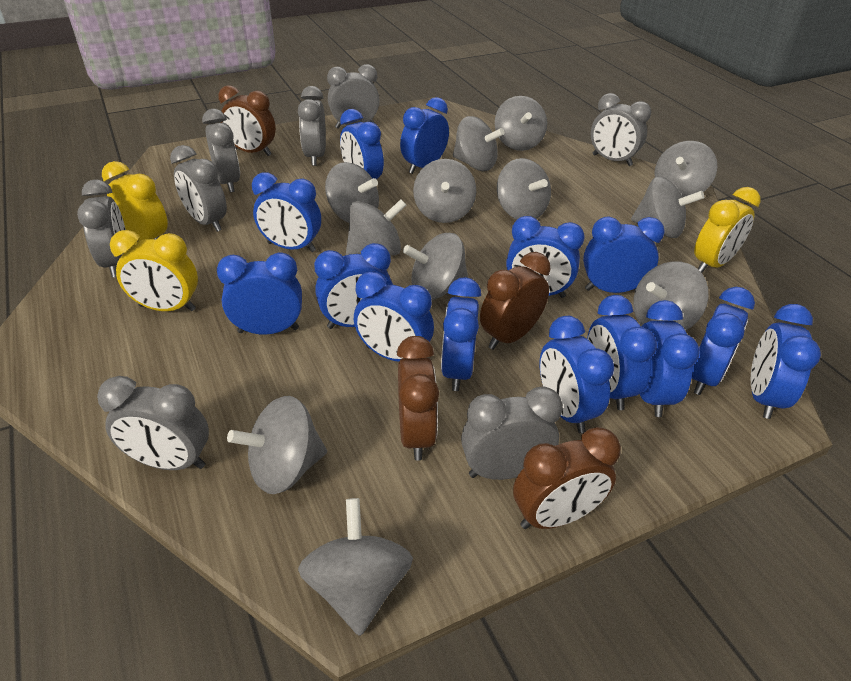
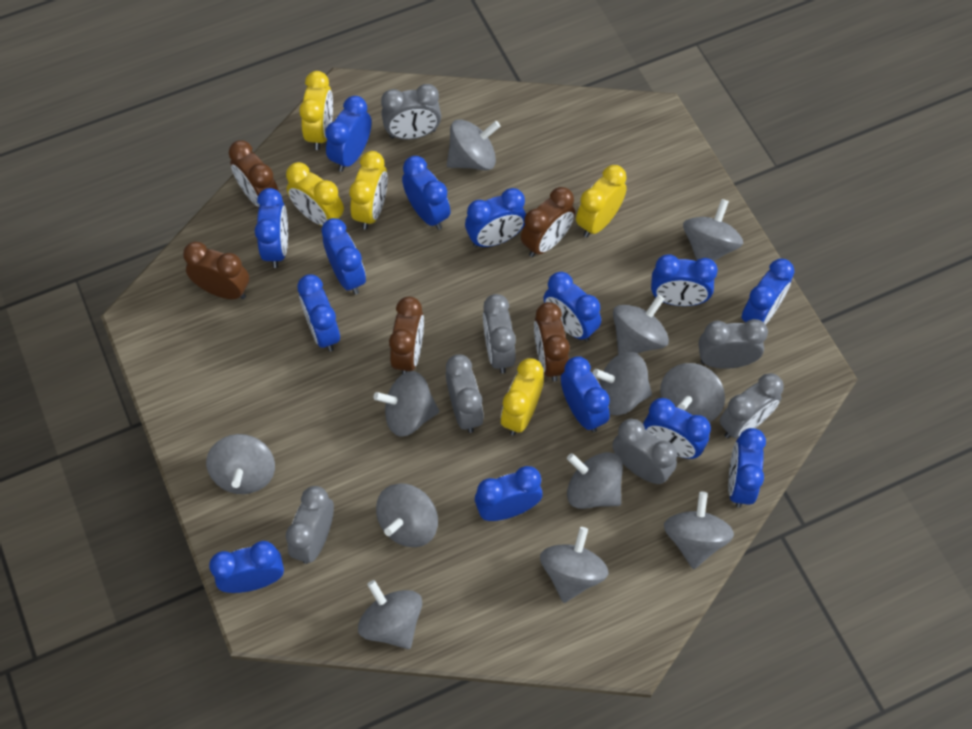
brown clock: 4 -> 5
grey clock: 8 -> 7
yellow clock: 3 -> 5

